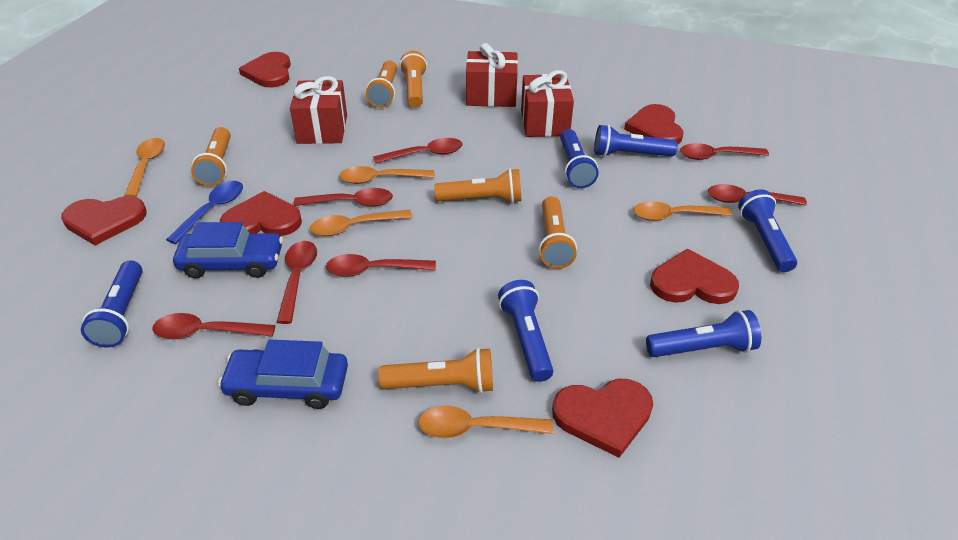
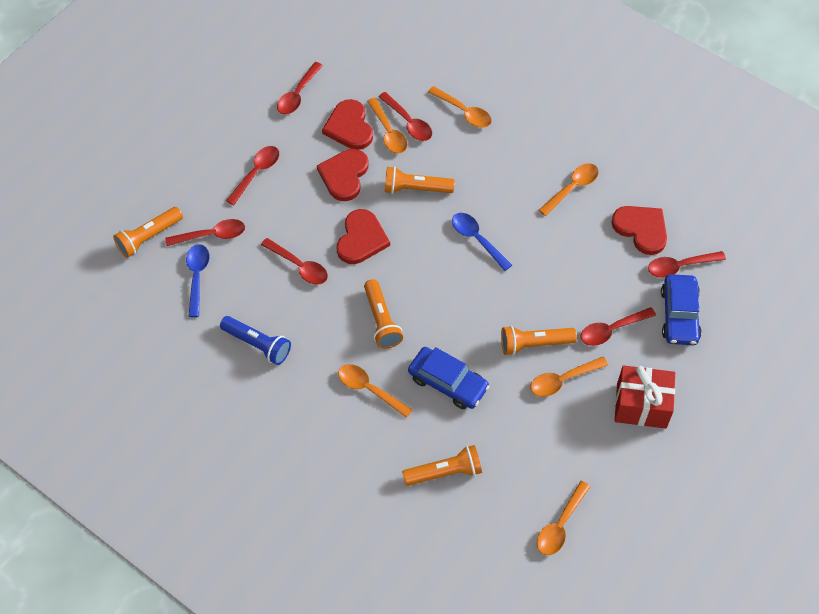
blue flashlight: 6 -> 1
blue spoon: 1 -> 2
orange flashlight: 6 -> 5
orange spoon: 5 -> 6
red gift: 3 -> 1
red heart: 6 -> 4

